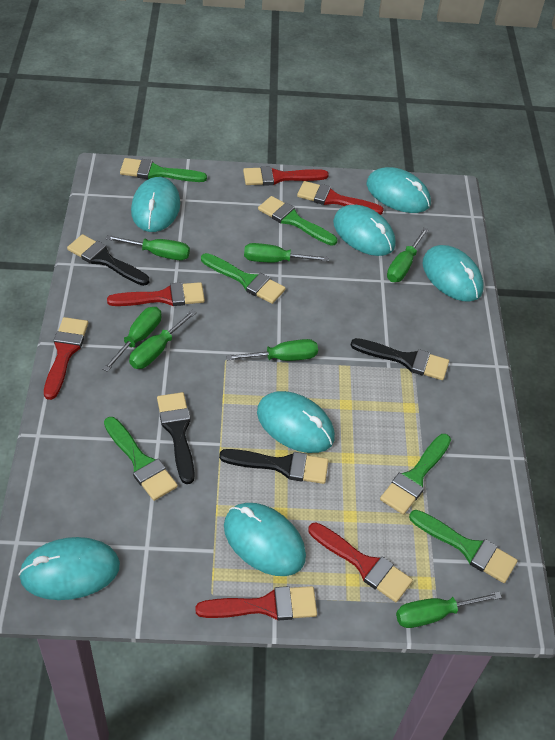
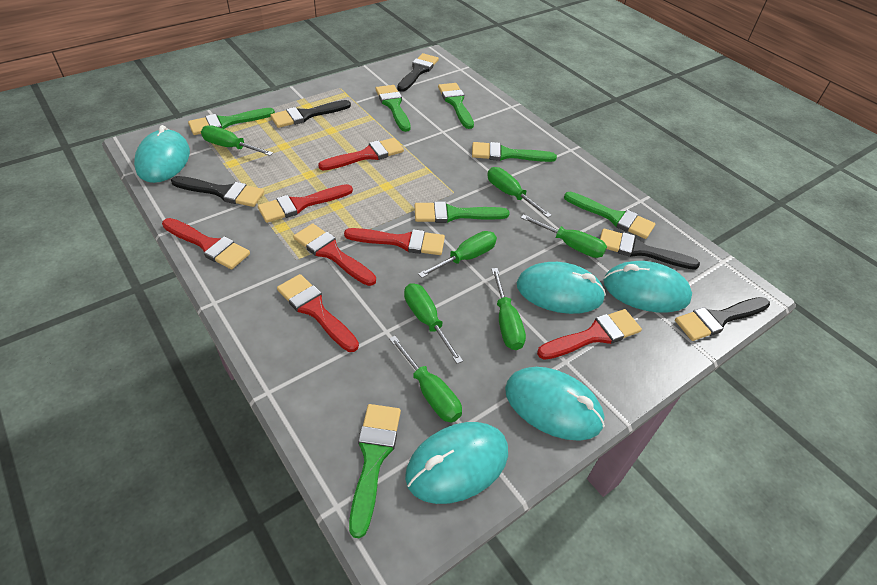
black brush: 4 -> 5
green brush: 6 -> 7
red brush: 6 -> 7
turquoise mouse: 7 -> 5

